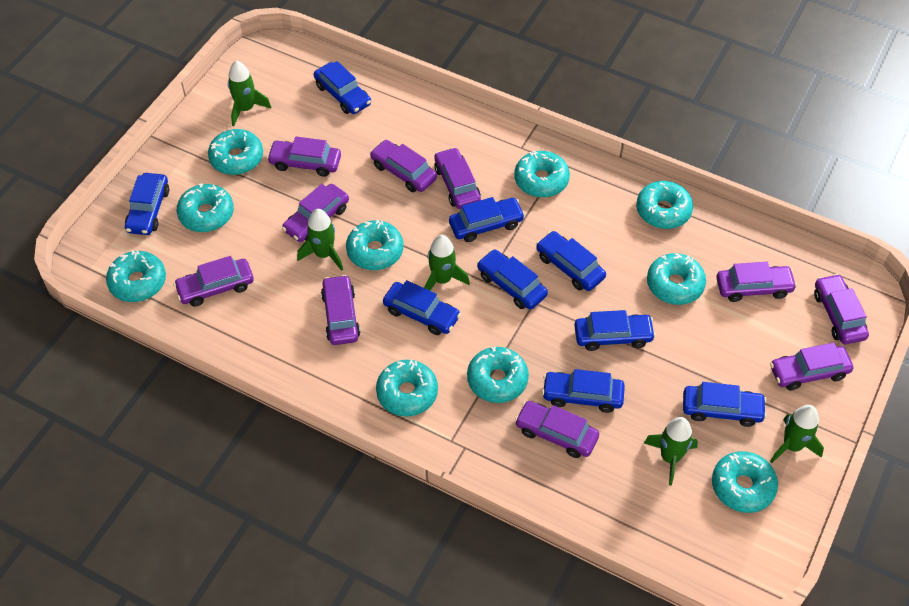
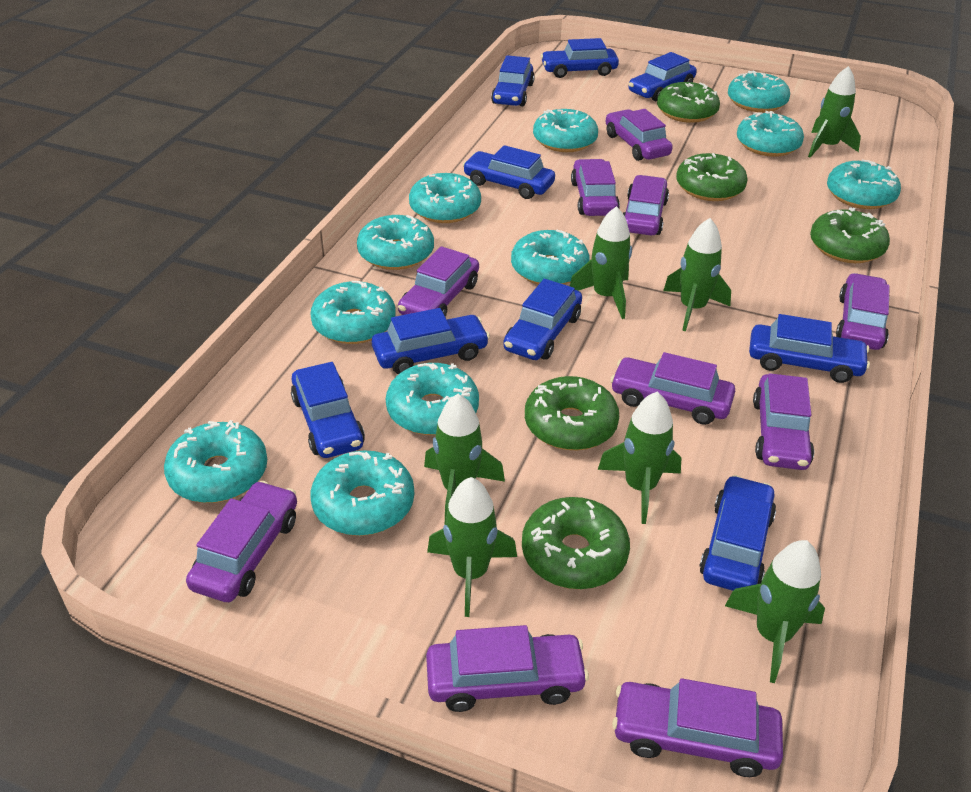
green donut: 0 -> 5
green rocket: 5 -> 7
turquoise donut: 10 -> 11

